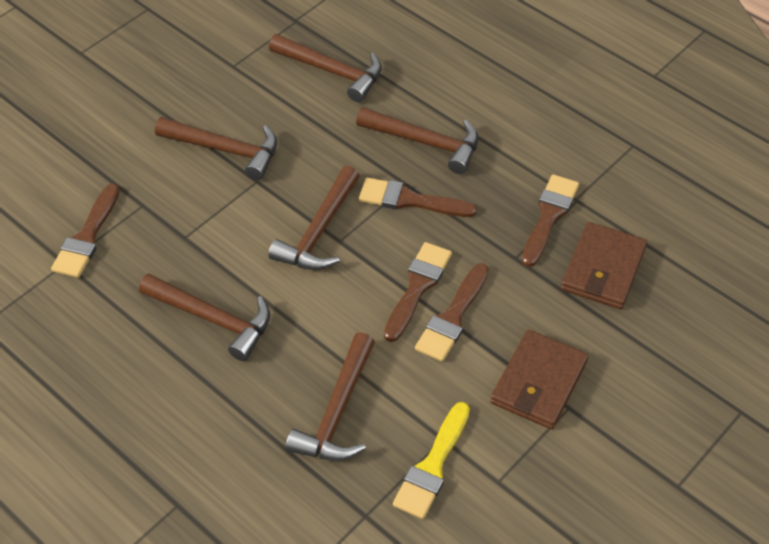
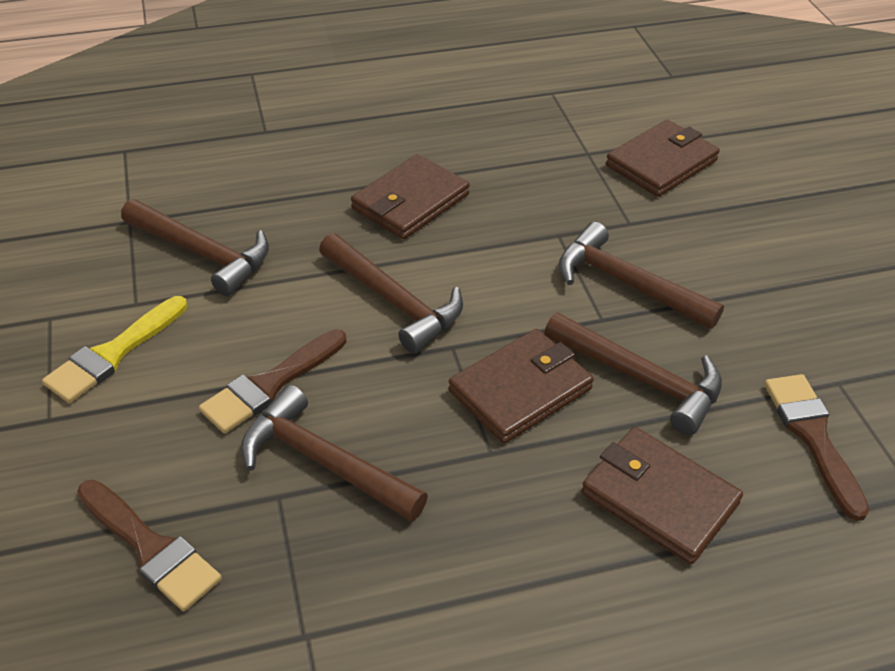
brown brush: 5 -> 3
brown hammer: 6 -> 5
brown wallet: 2 -> 4

